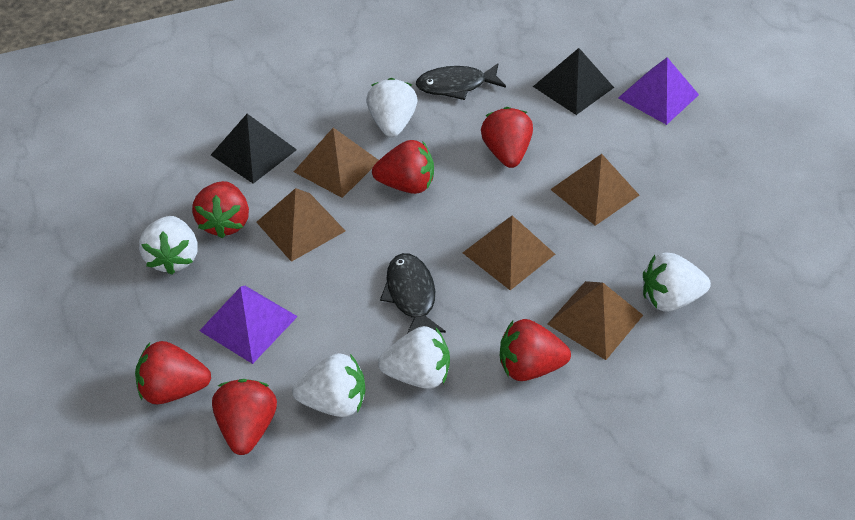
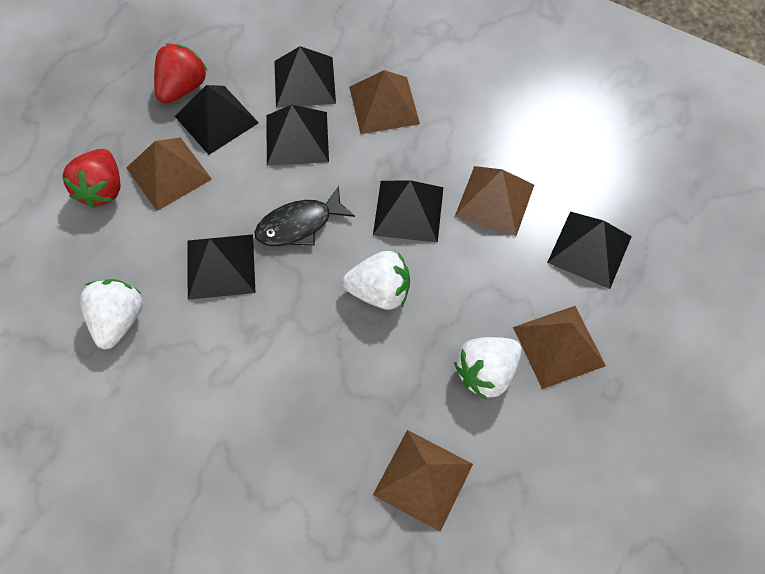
black fish: 2 -> 1
black pyramid: 2 -> 6
purple pyramid: 2 -> 0
red strawberry: 6 -> 2
white strawberry: 5 -> 3

